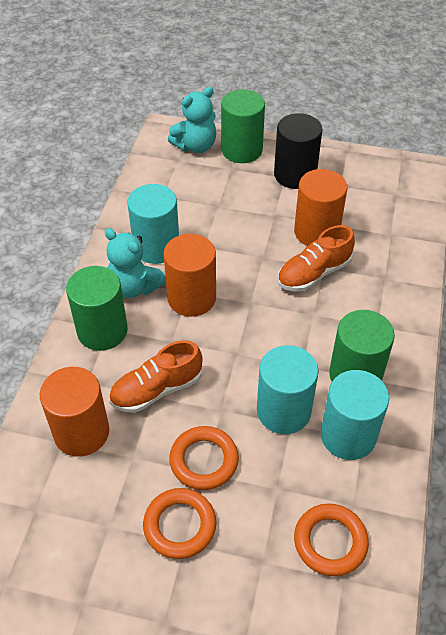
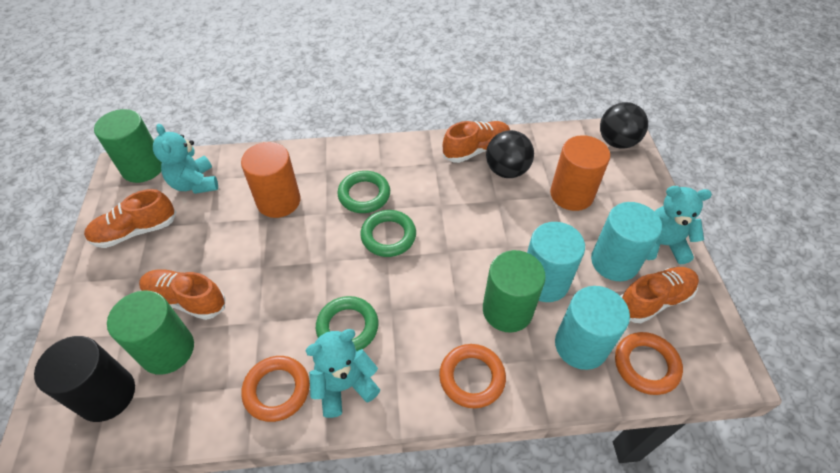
black ball: 0 -> 2
green ring: 0 -> 3
orange cylinder: 3 -> 2
orange shoe: 2 -> 4
turquoise teddy bear: 2 -> 3

